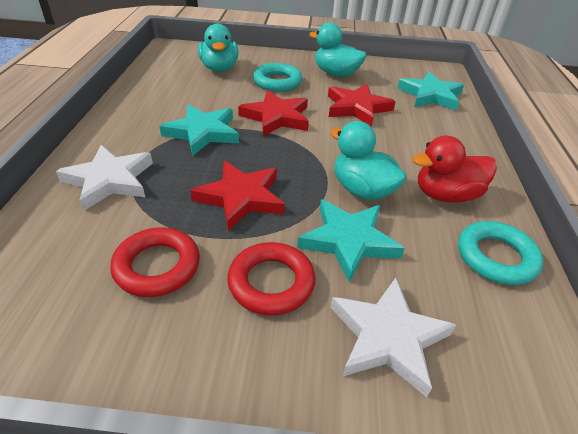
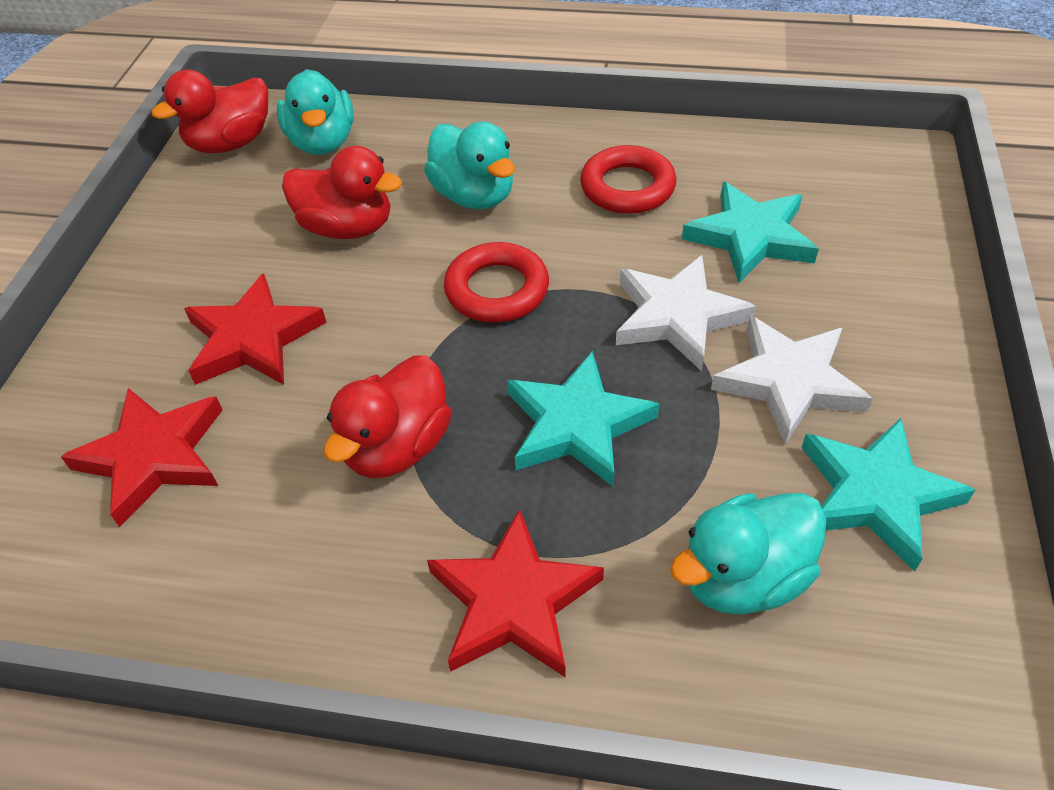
red duck: 1 -> 3
turquoise ring: 2 -> 0

